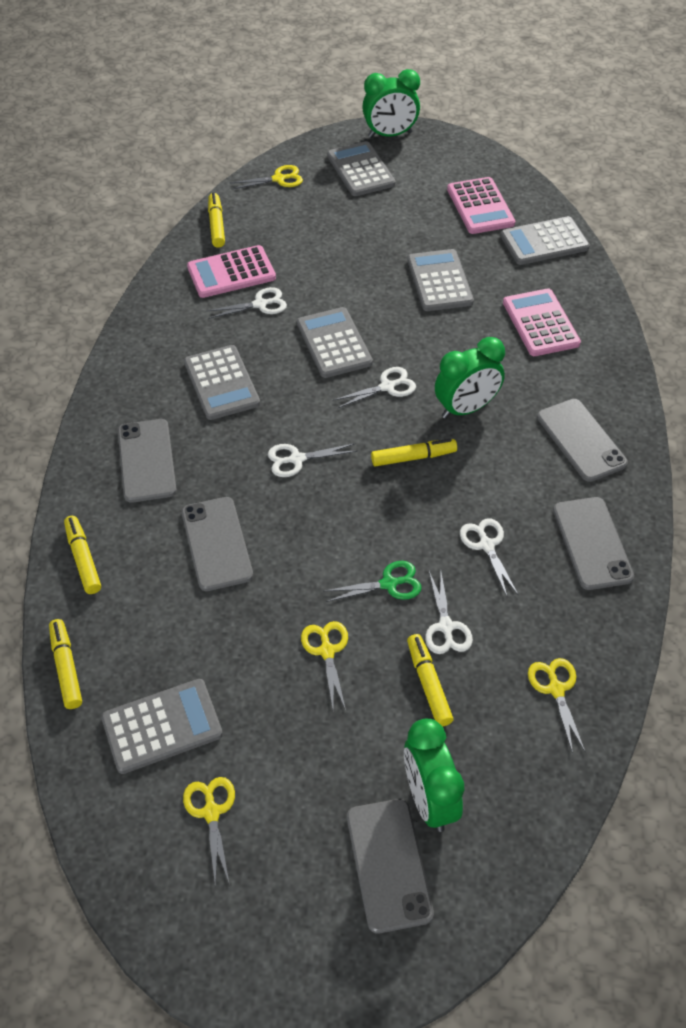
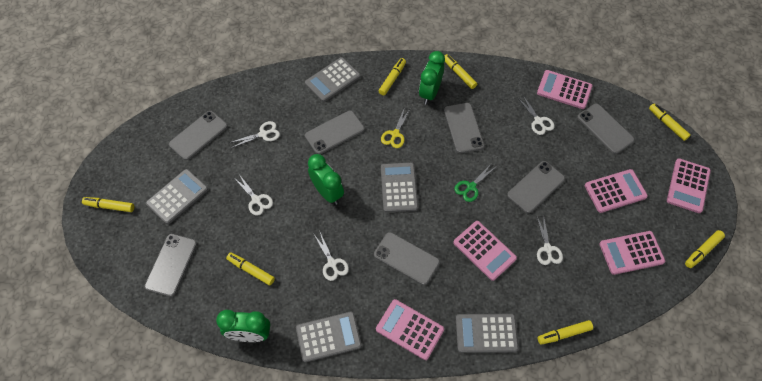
grey calculator: 6 -> 5
grey phone: 5 -> 7
pink calculator: 3 -> 6
yellow marker: 5 -> 7
yellow scissors: 4 -> 1

